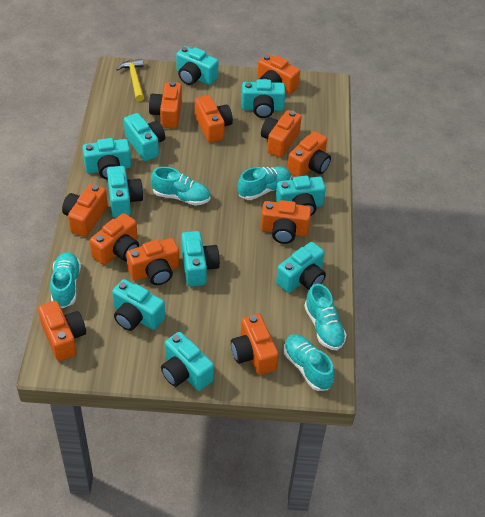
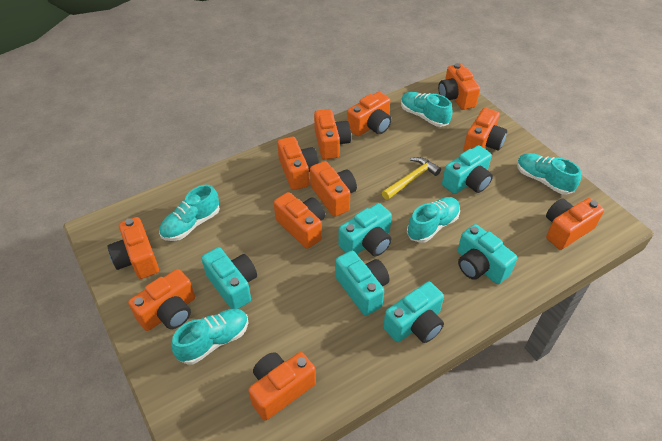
turquoise camera: 10 -> 6

